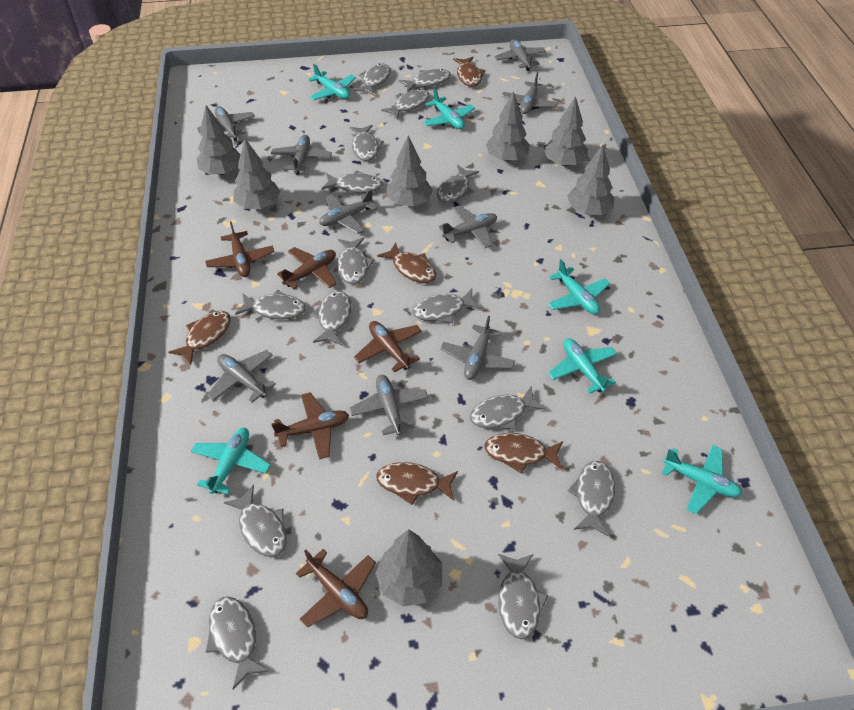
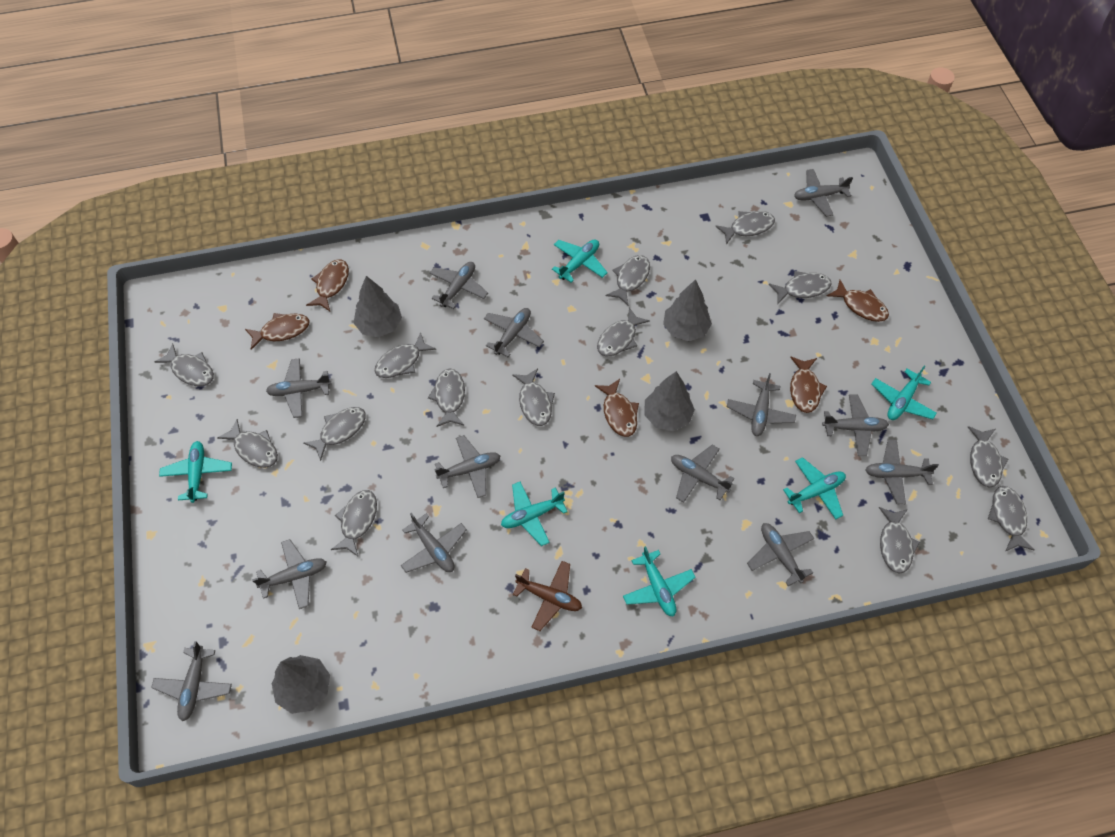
brown plane: 5 -> 1
grey fish: 15 -> 14
grey plane: 9 -> 13
grey tree: 7 -> 4

